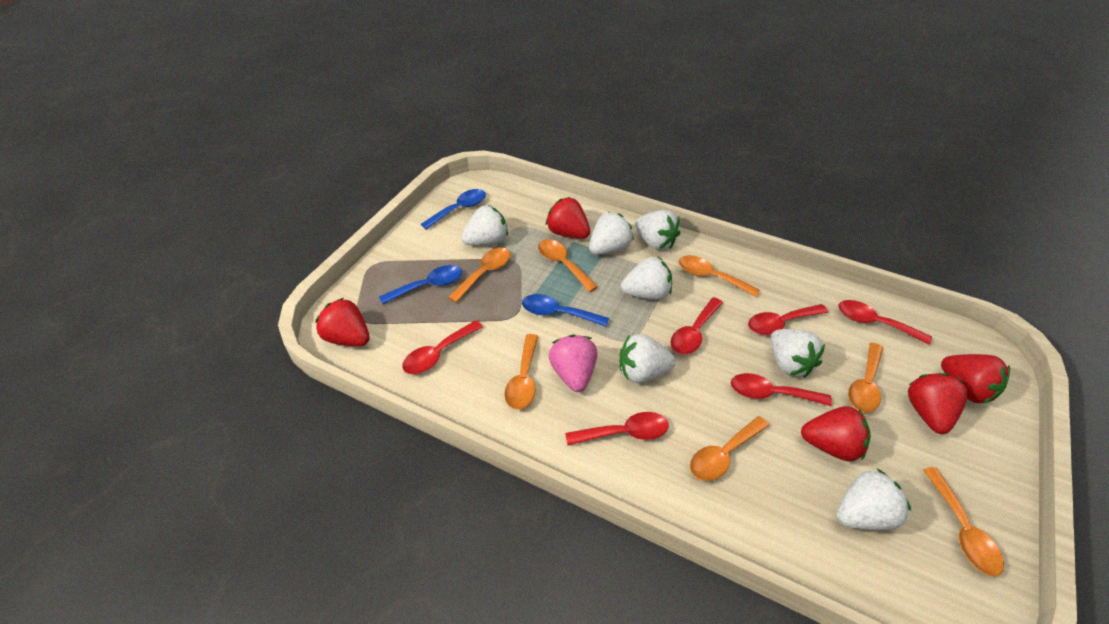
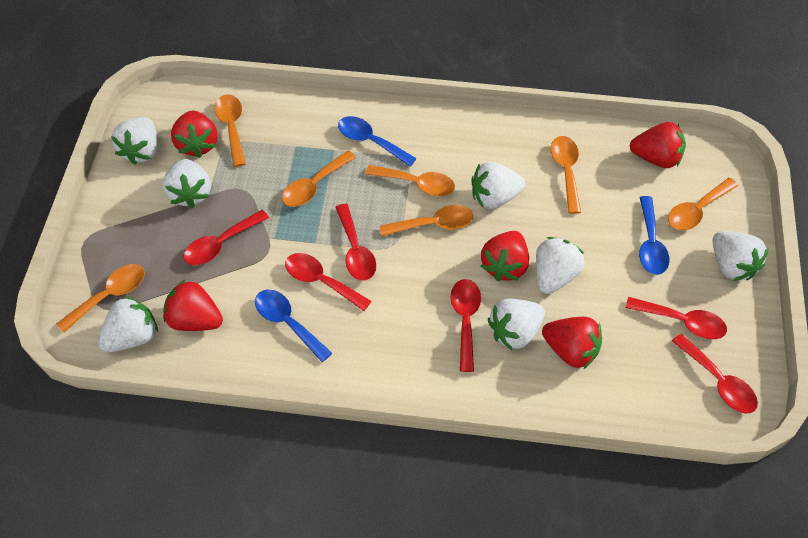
pink strawberry: 1 -> 0

